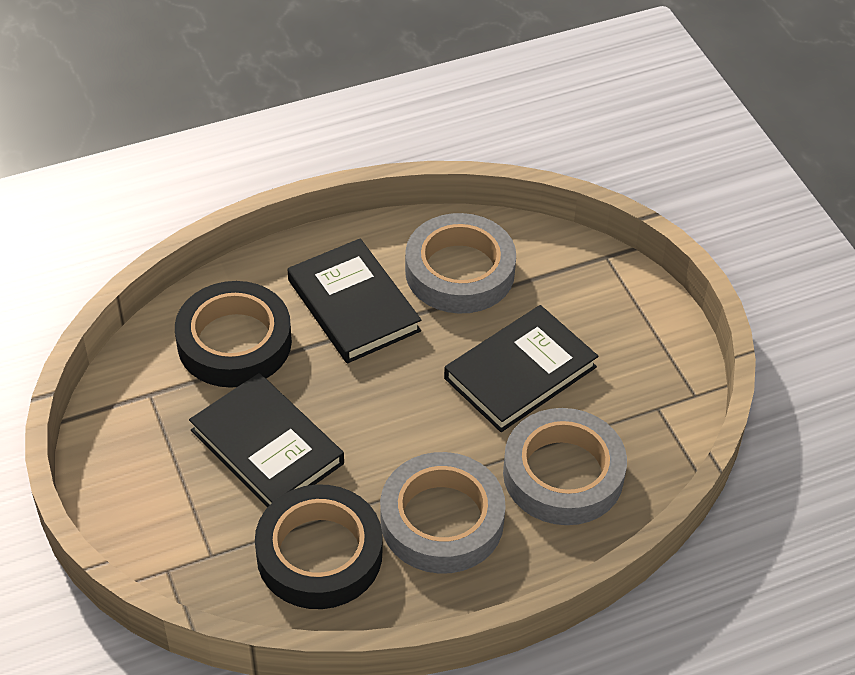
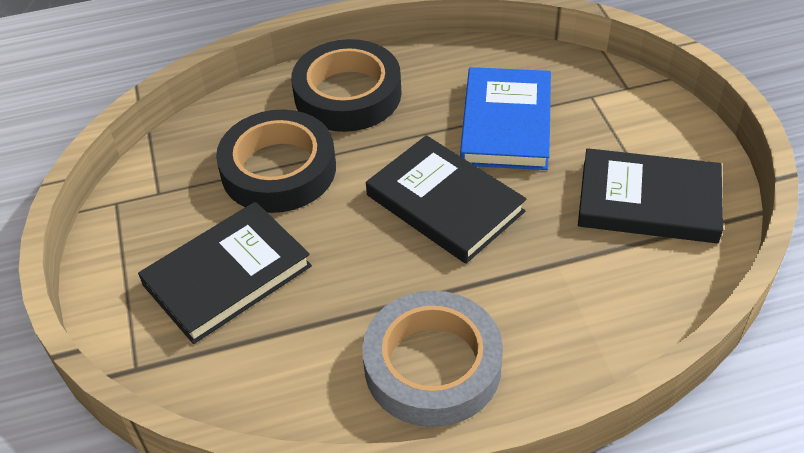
blue book: 0 -> 1
grey tape: 3 -> 1

